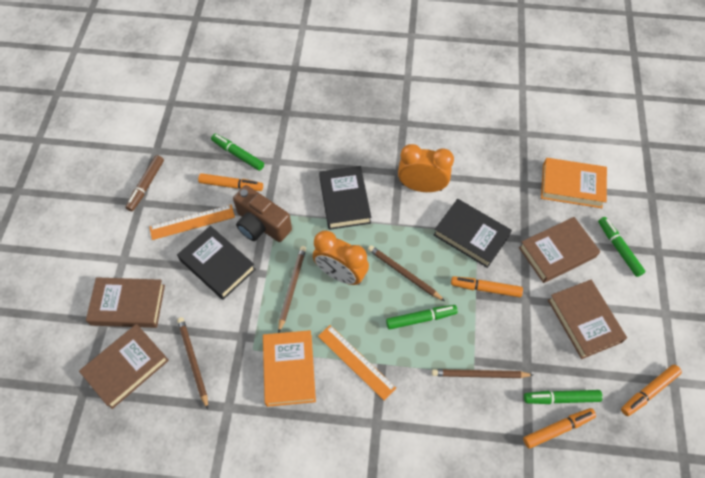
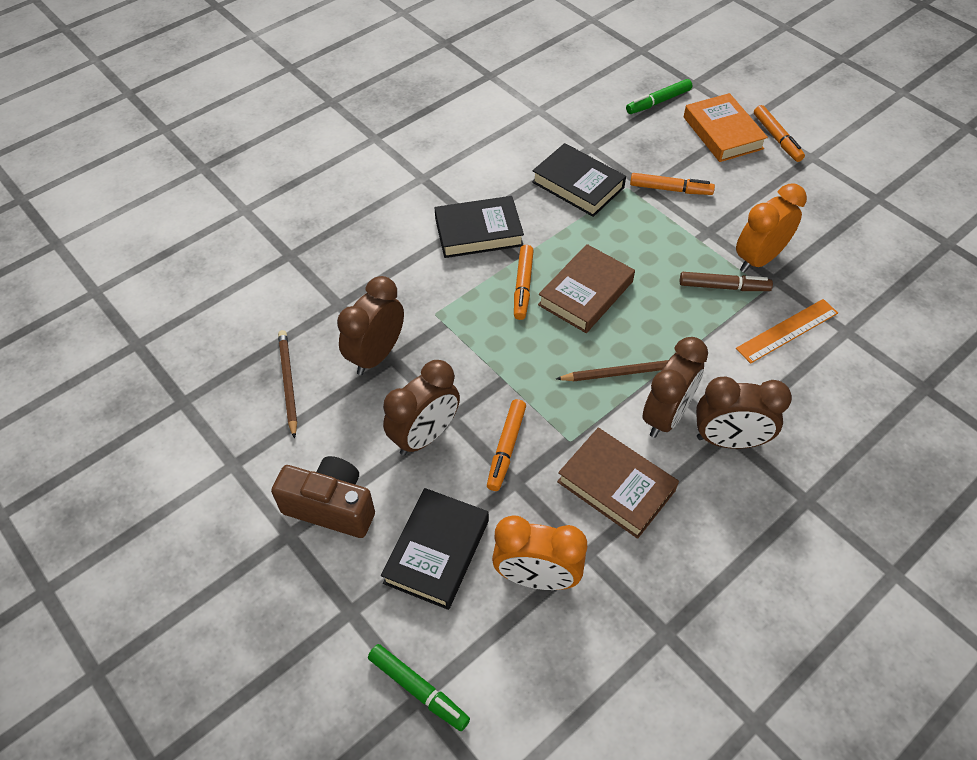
brown book: 4 -> 2
brown clock: 0 -> 4
brown pencil: 4 -> 2
green marker: 4 -> 2
orange book: 2 -> 1
orange ruler: 2 -> 1

